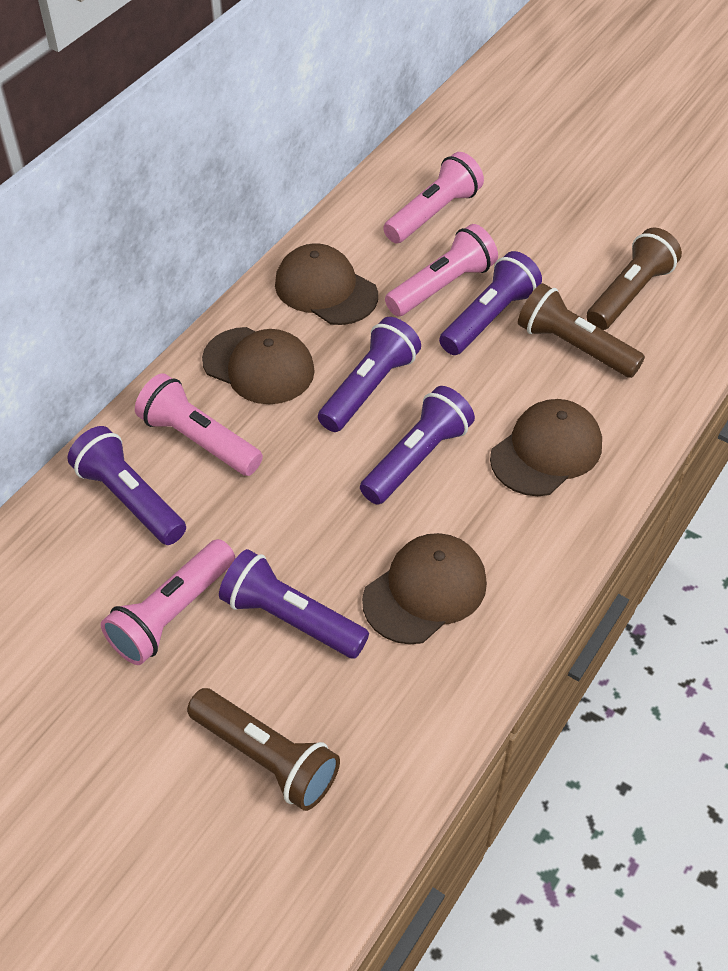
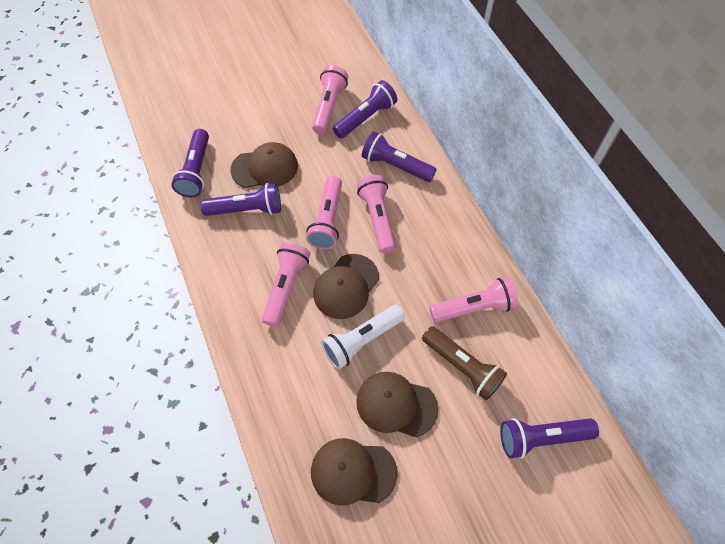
brown flashlight: 3 -> 1
pink flashlight: 4 -> 5
white flashlight: 0 -> 1

